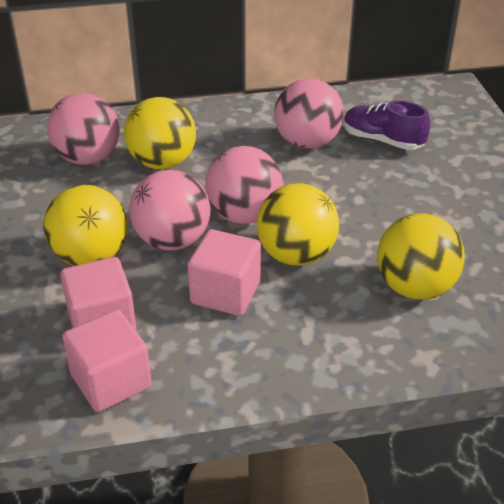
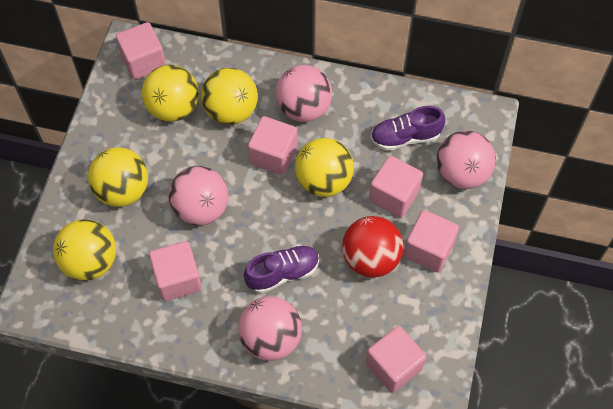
pink cube: 3 -> 6
purple shoe: 1 -> 2
red ball: 0 -> 1
yellow ball: 4 -> 5

